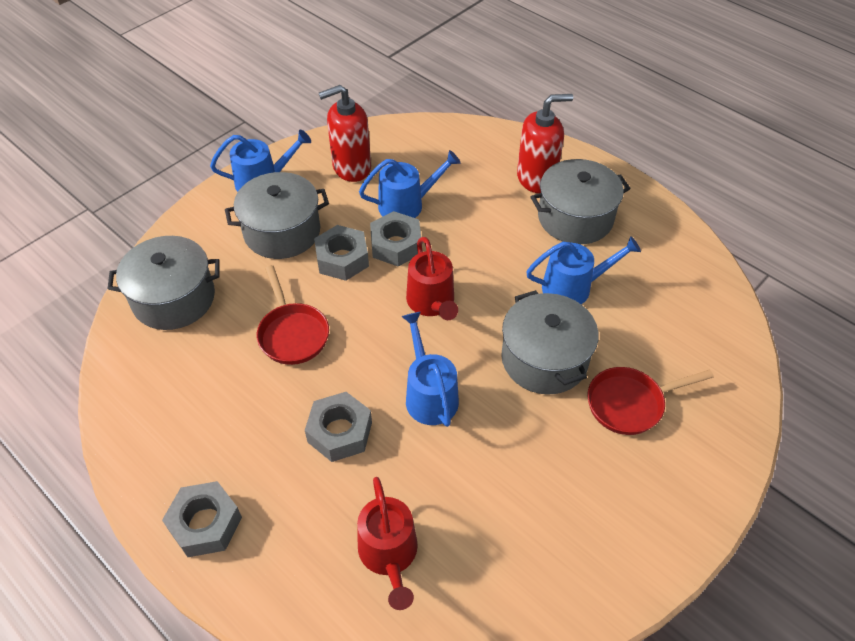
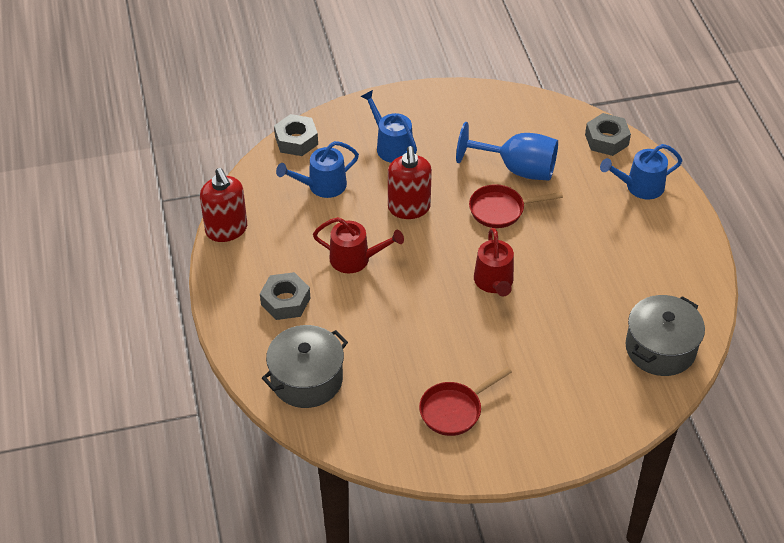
blue goblet: 0 -> 1
blue watering can: 4 -> 3
grey nut: 4 -> 3
grey pot: 4 -> 2

